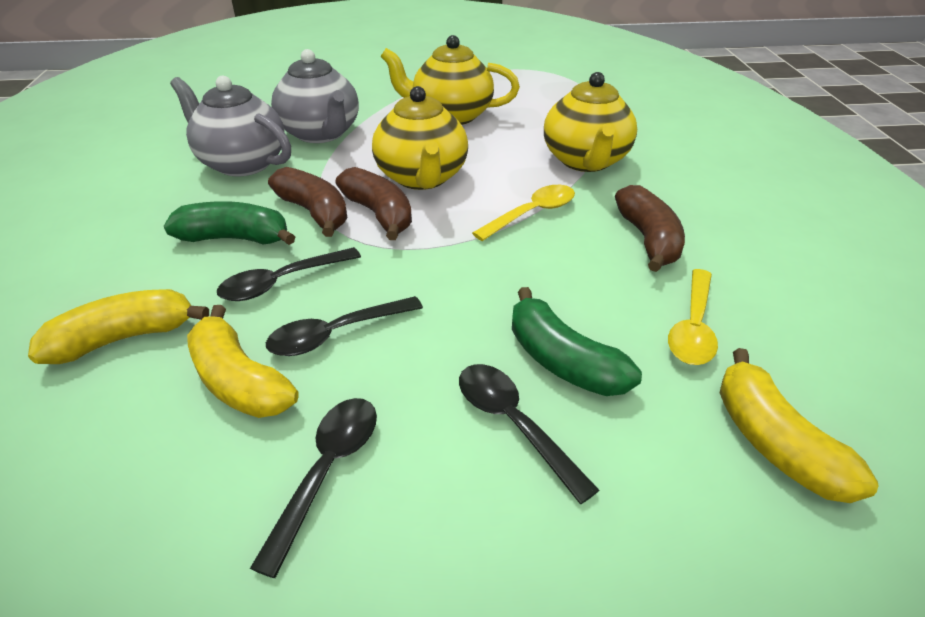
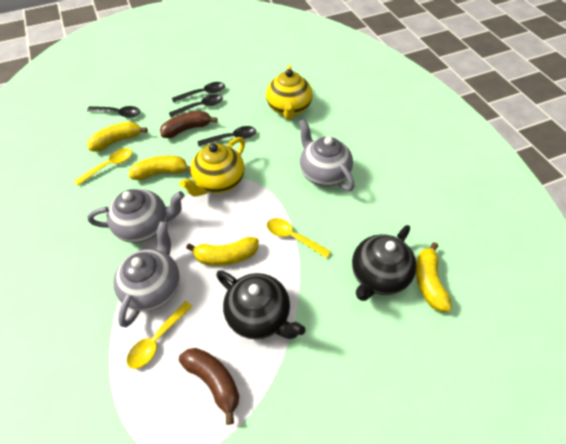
black teapot: 0 -> 2
brown banana: 3 -> 2
green banana: 2 -> 0
grey teapot: 2 -> 3
yellow banana: 3 -> 4
yellow spoon: 2 -> 3
yellow teapot: 3 -> 2

